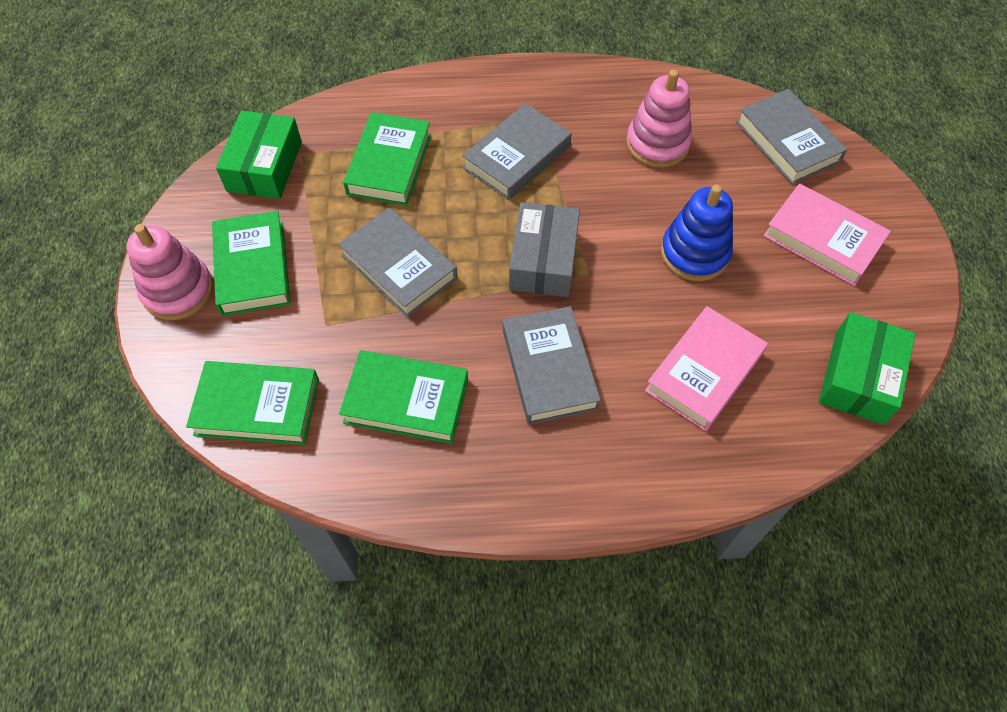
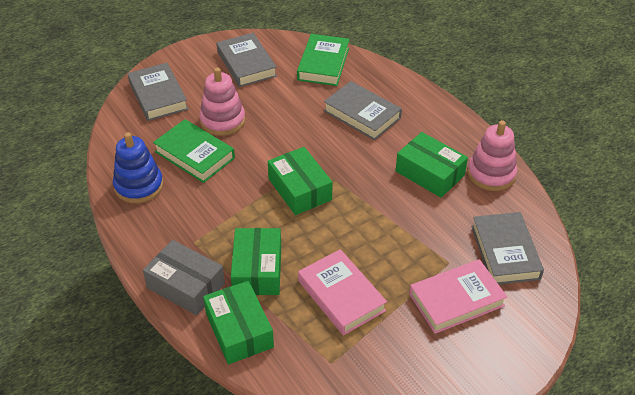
green book: 4 -> 2
green box: 2 -> 4

